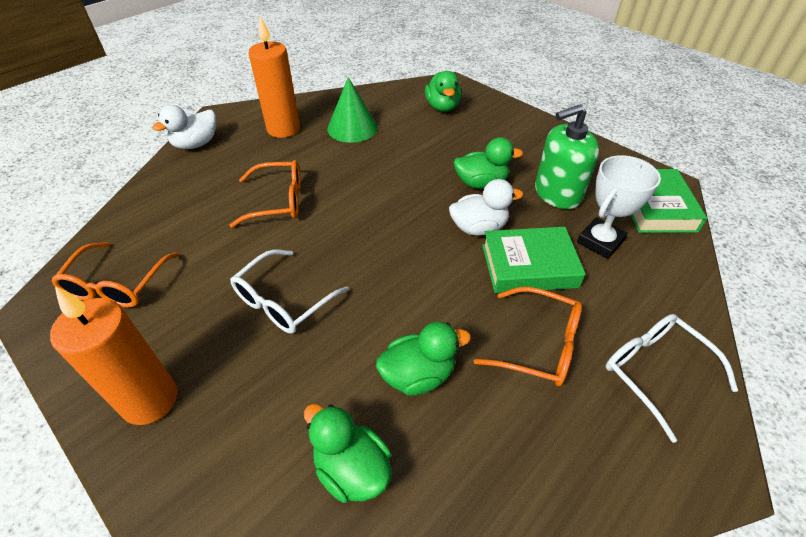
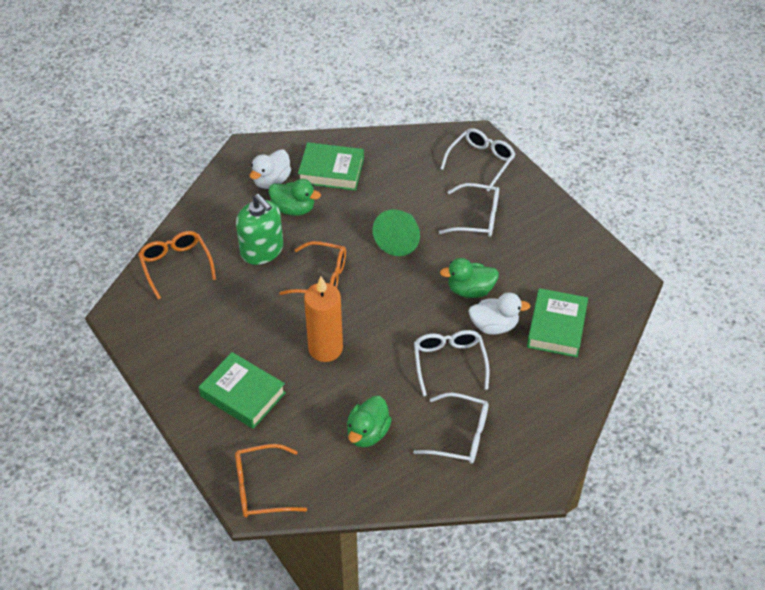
green book: 2 -> 3
green duck: 4 -> 3
orange candle: 2 -> 1
white glasses: 2 -> 4
white trophy: 1 -> 0

